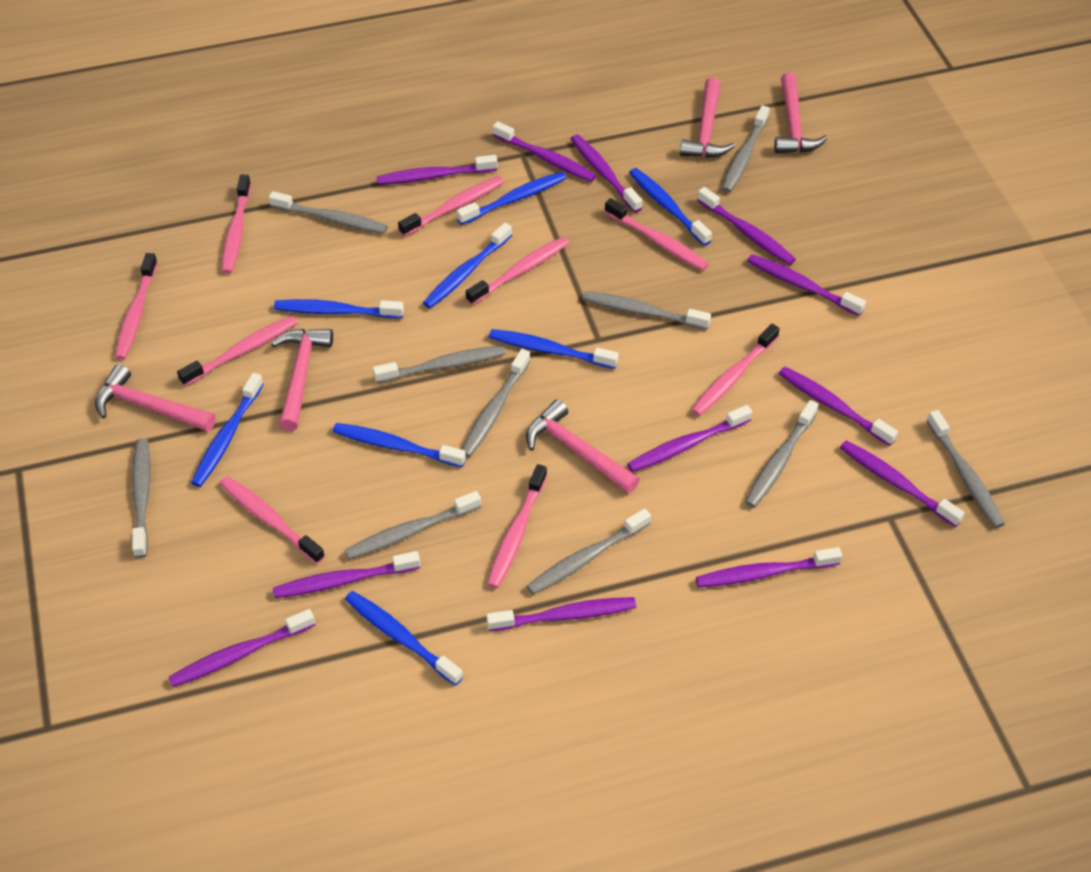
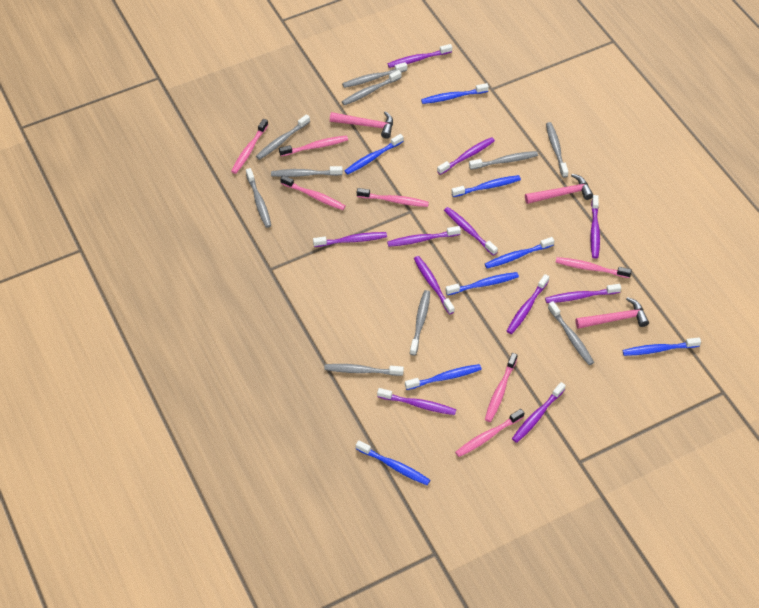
pink hammer: 5 -> 3
pink toothbrush: 9 -> 7
purple toothbrush: 12 -> 11

